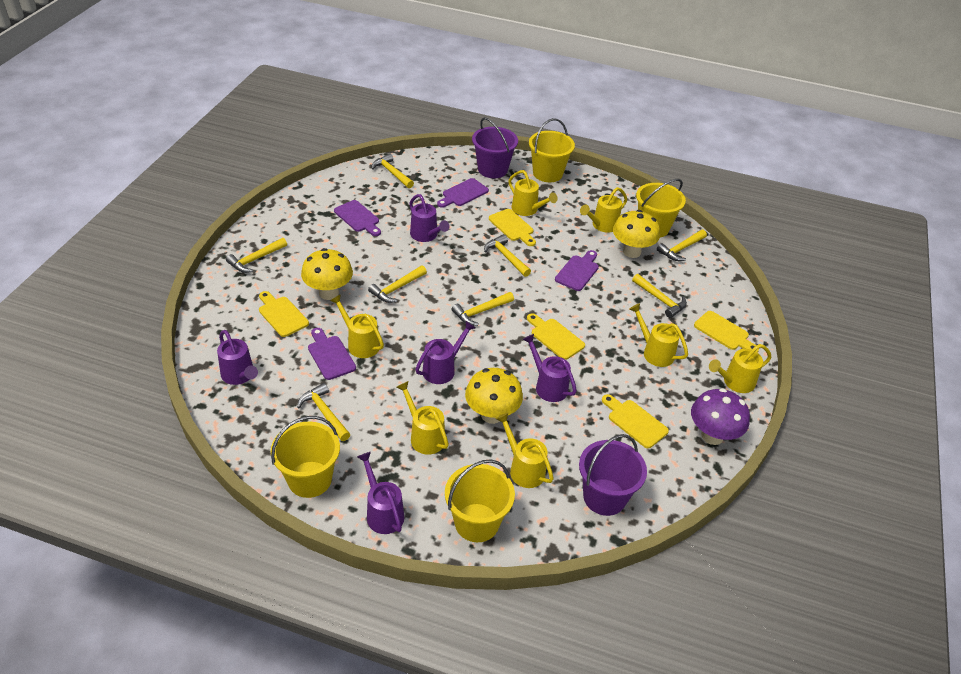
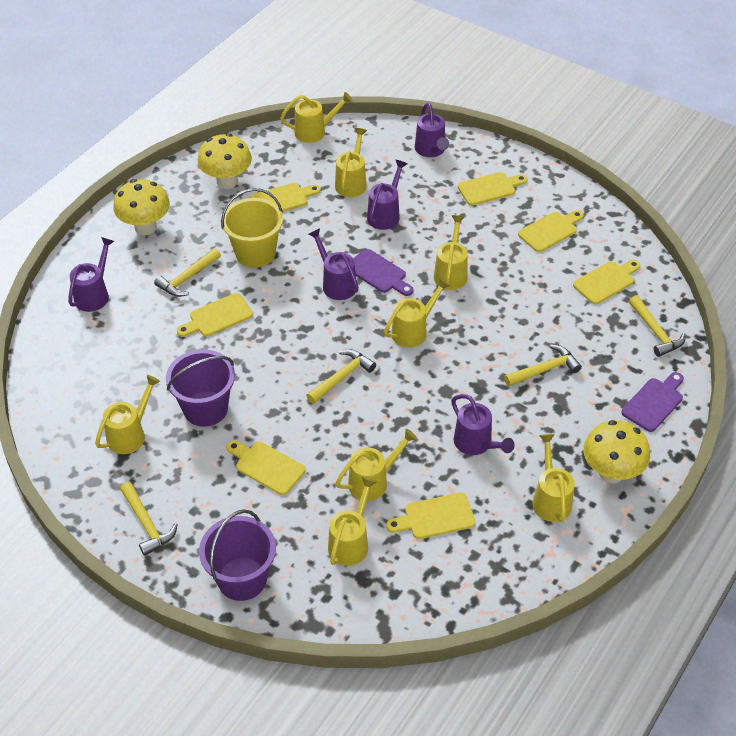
purple cutting board: 4 -> 2
purple mushroom: 1 -> 0
yellow bucket: 4 -> 1
yellow cutting board: 5 -> 7
yellow hammer: 8 -> 5
yellow watering can: 7 -> 8

